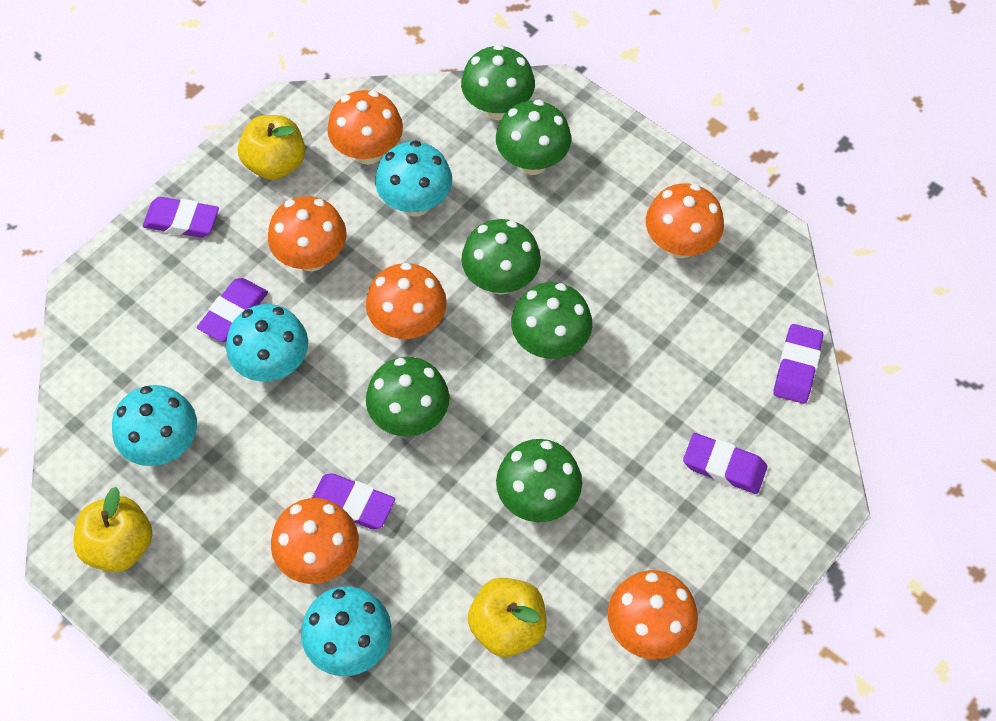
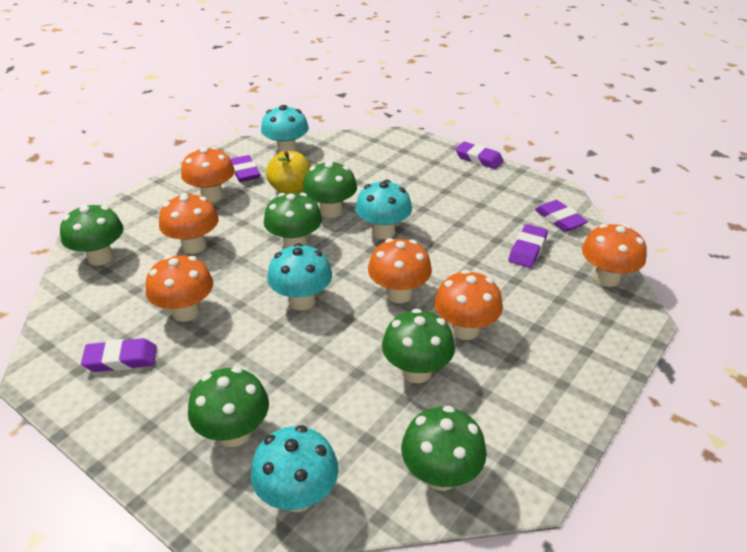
yellow apple: 3 -> 1

